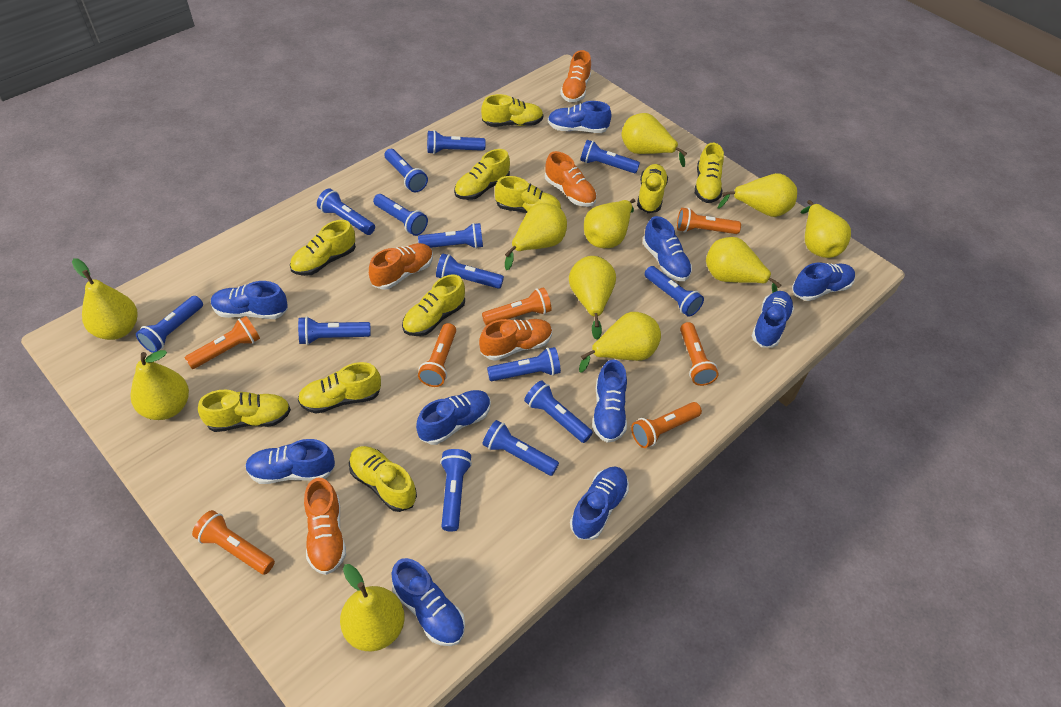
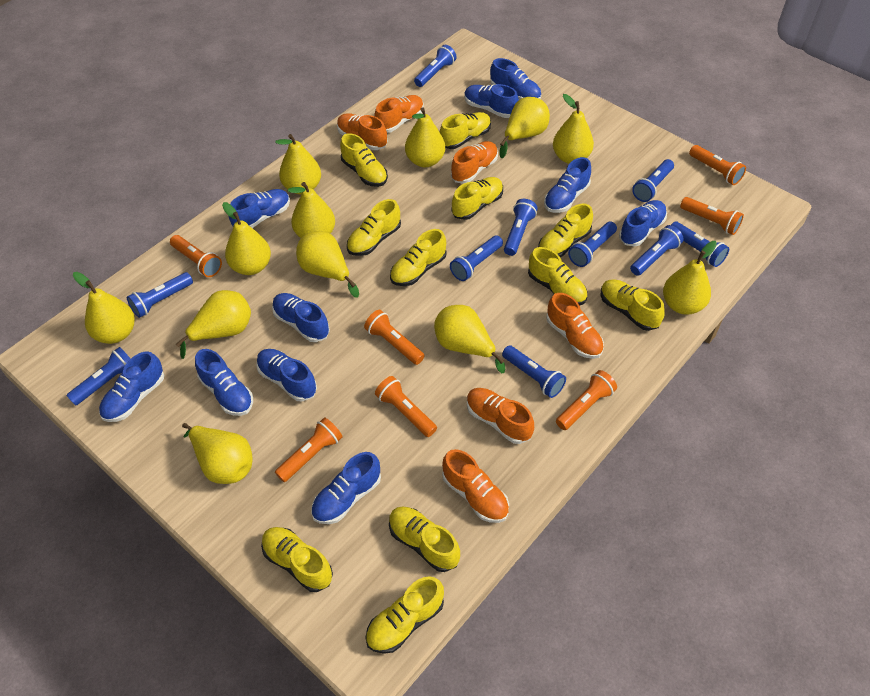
blue flashlight: 14 -> 10
orange shoe: 5 -> 6
yellow pear: 11 -> 12
yellow shoe: 10 -> 11

